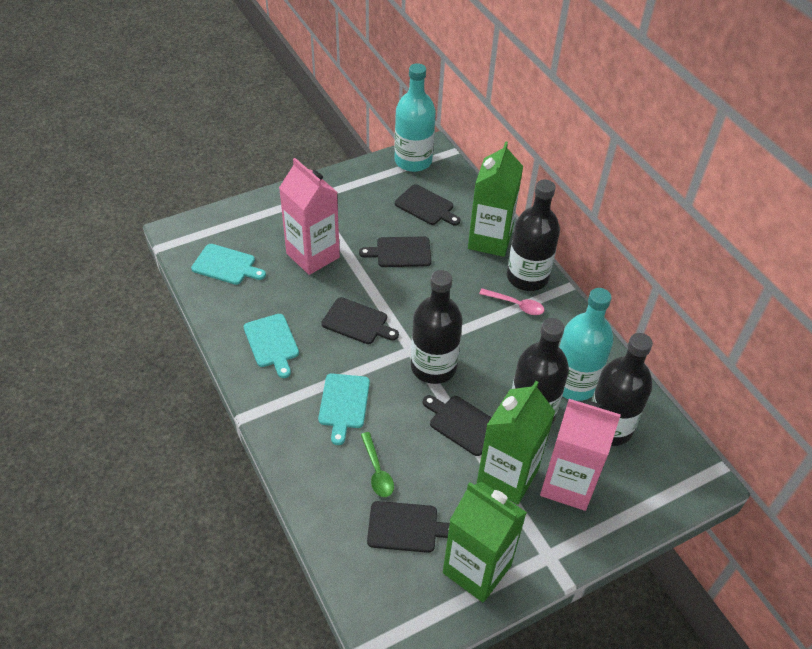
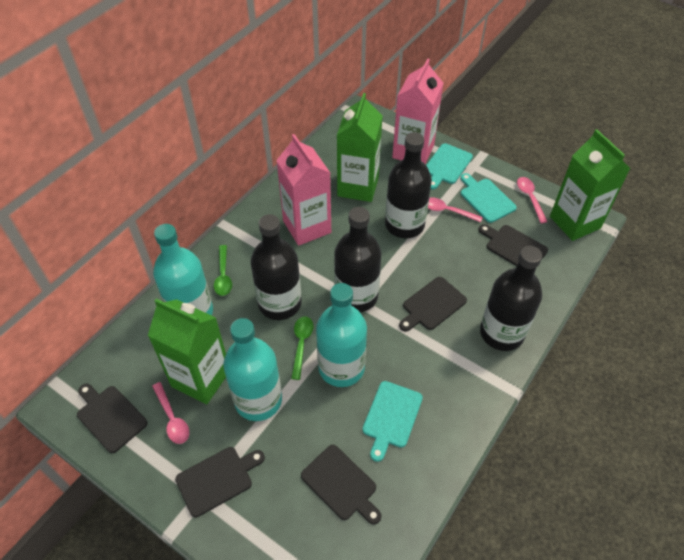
green spoon: 1 -> 2
pink spoon: 1 -> 3
turquoise bottle: 2 -> 3

